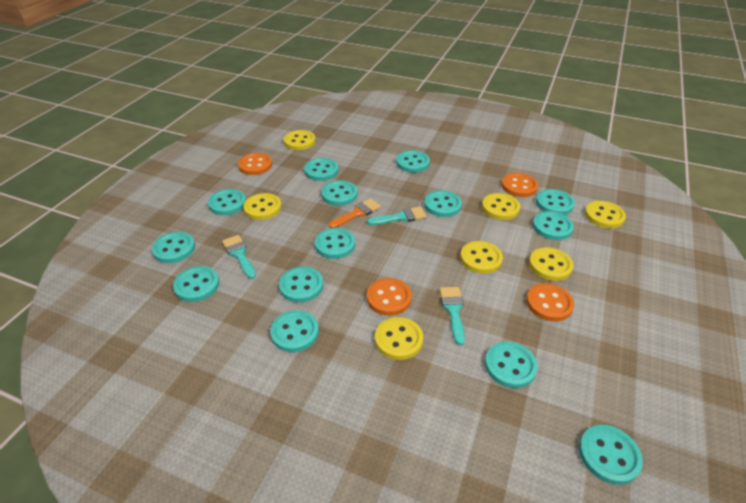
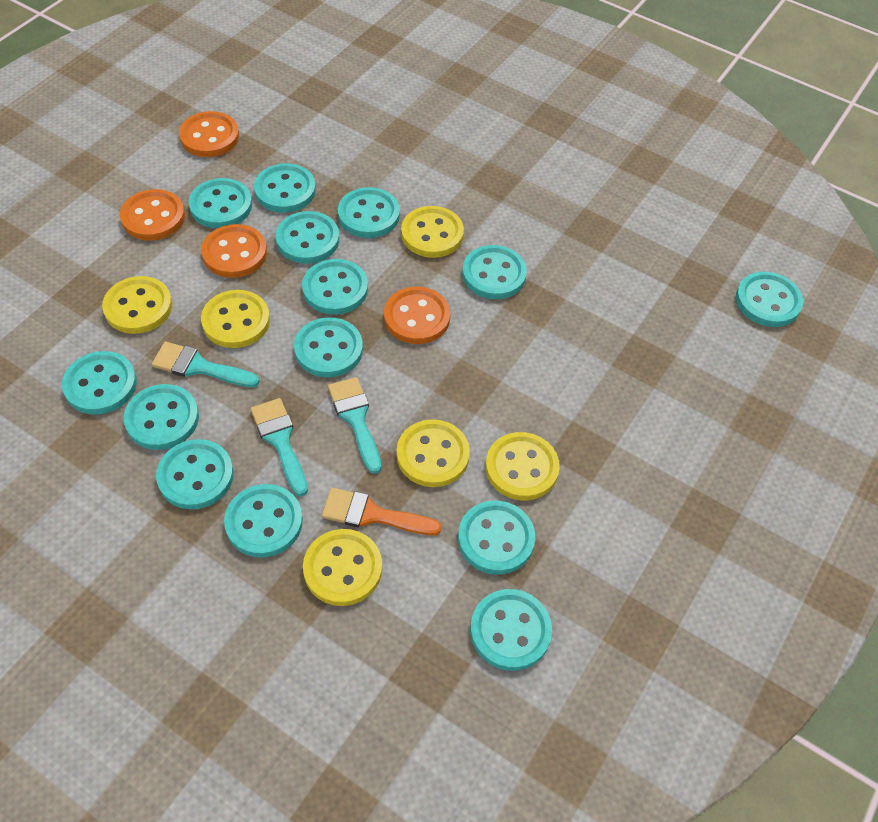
yellow button: 7 -> 6

